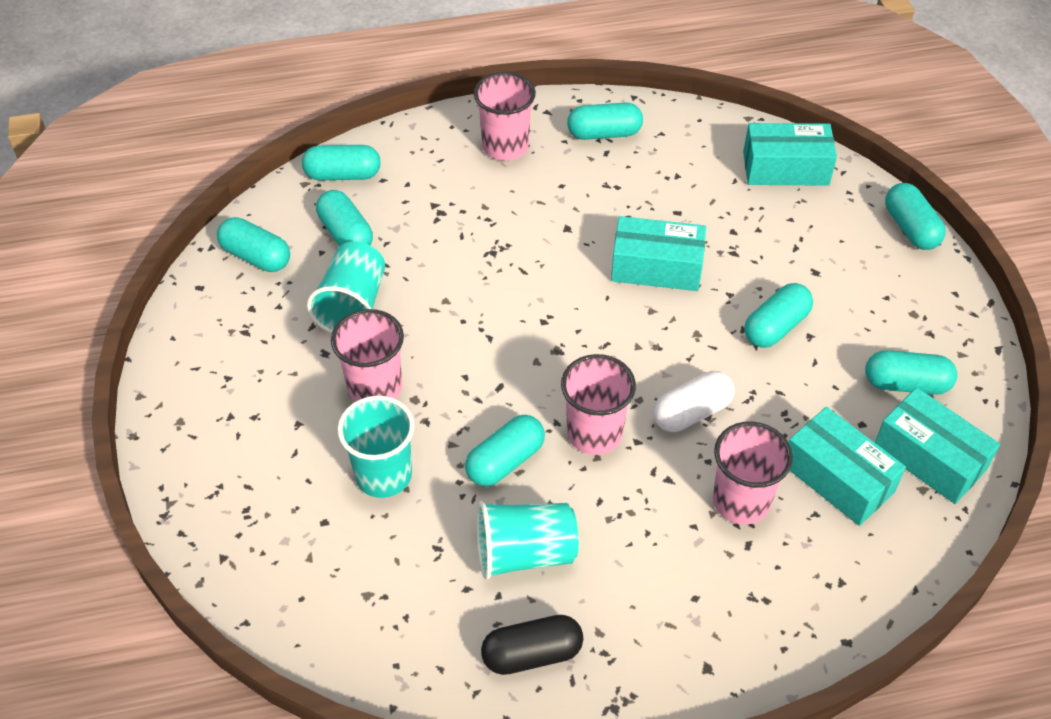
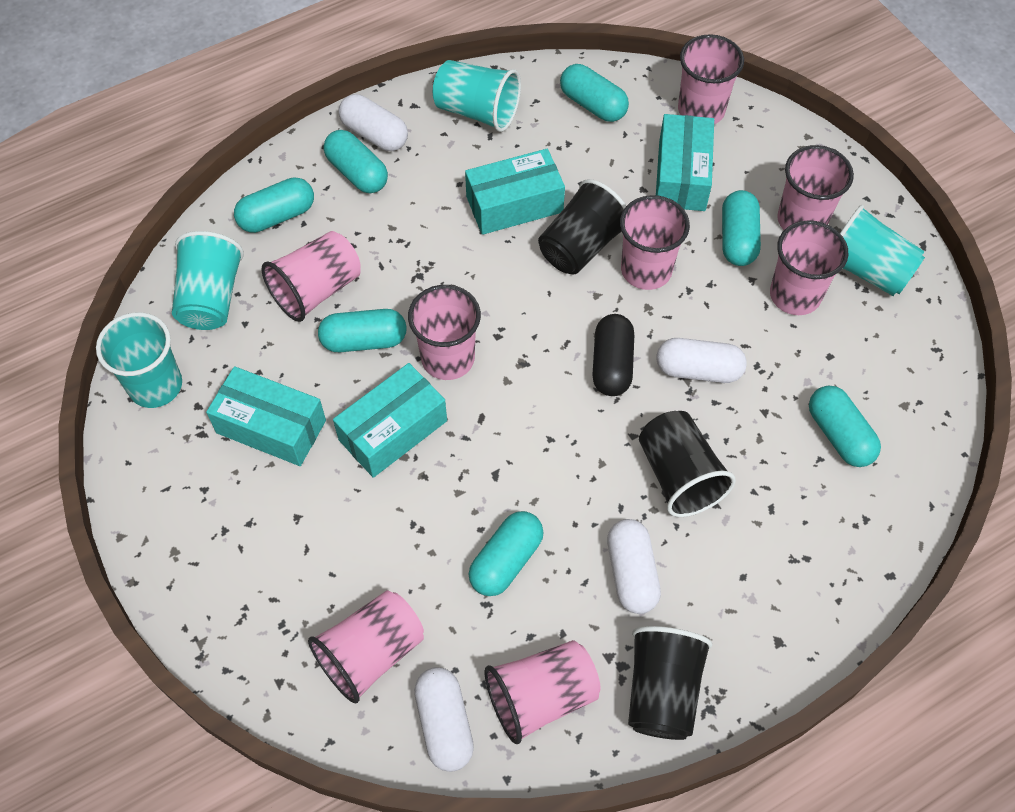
black cup: 0 -> 3
pink cup: 4 -> 8
turquoise capsule: 8 -> 7
turquoise cup: 3 -> 4
white capsule: 1 -> 4

